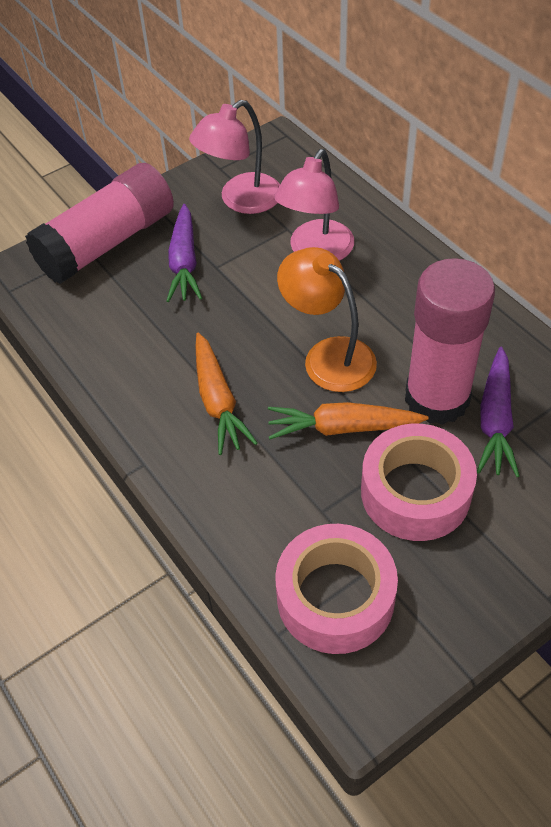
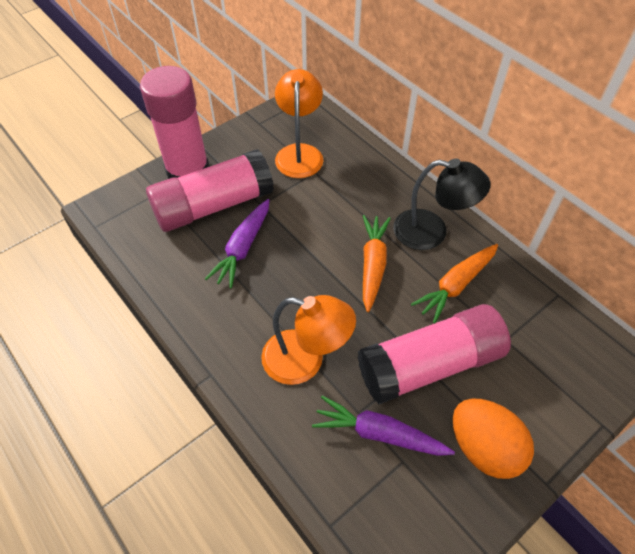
black lamp: 0 -> 1
orange egg: 0 -> 1
orange lamp: 1 -> 2
pink glue stick: 2 -> 3
pink lamp: 2 -> 0
pink tape: 2 -> 0

